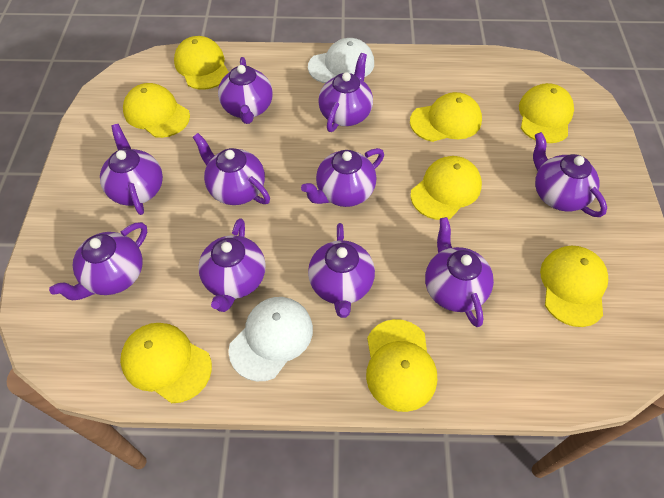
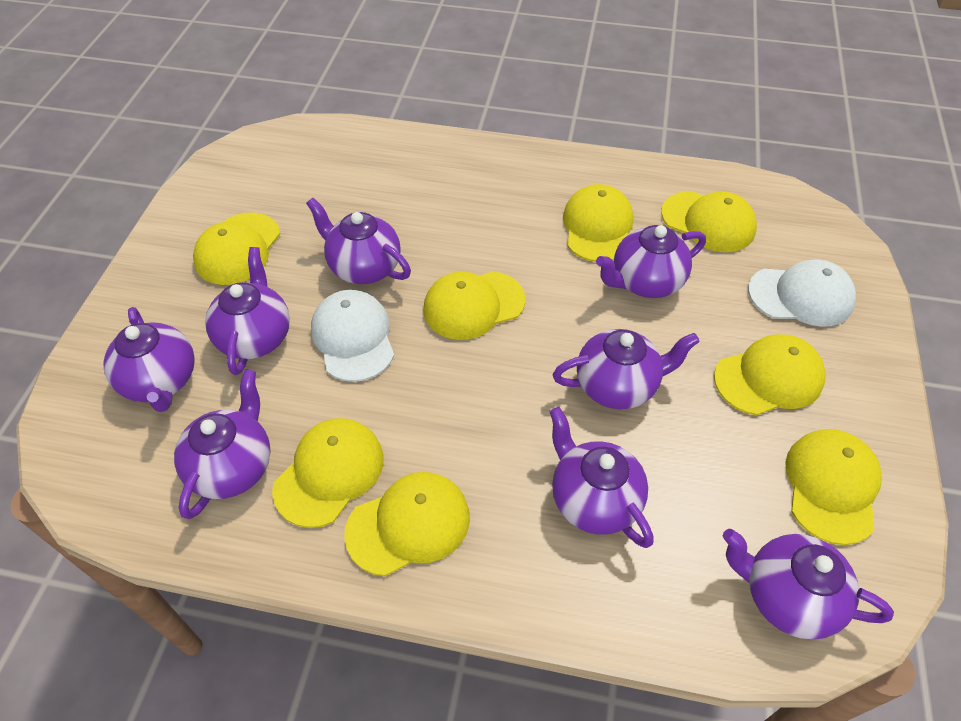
purple teapot: 10 -> 8

